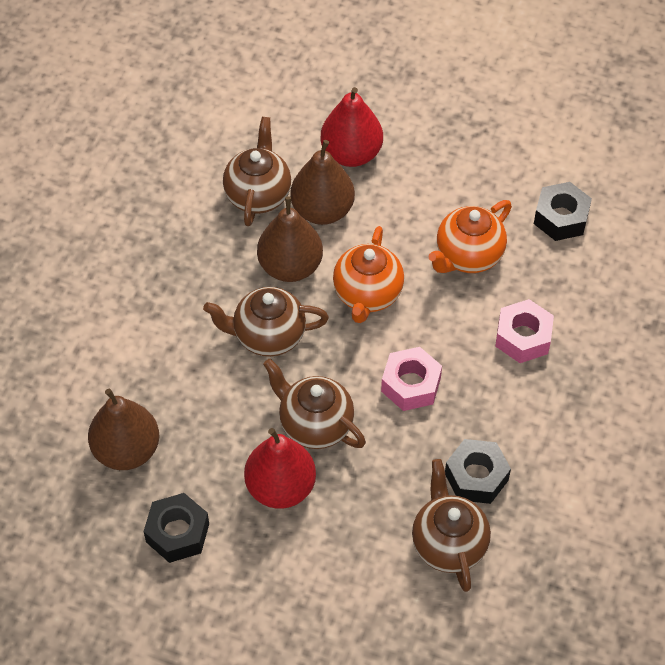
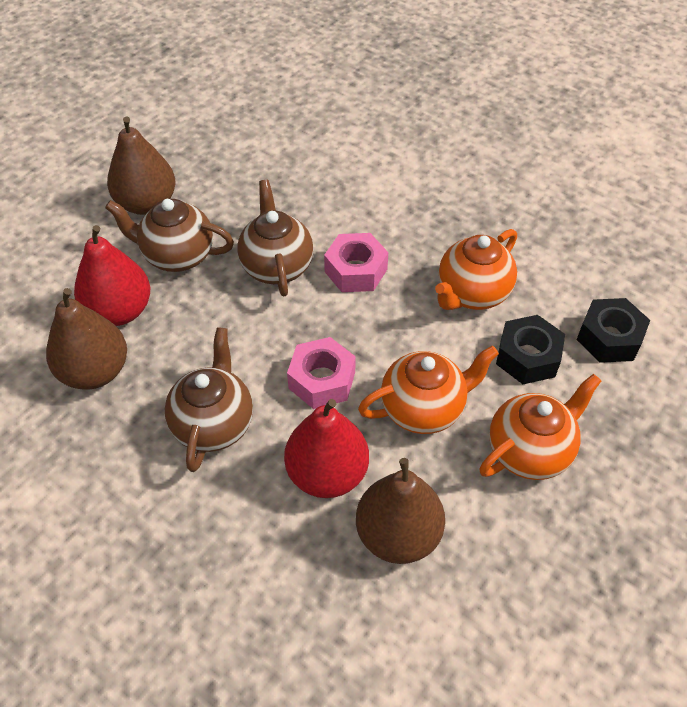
black nut: 3 -> 2
brown teapot: 4 -> 3
orange teapot: 2 -> 3

